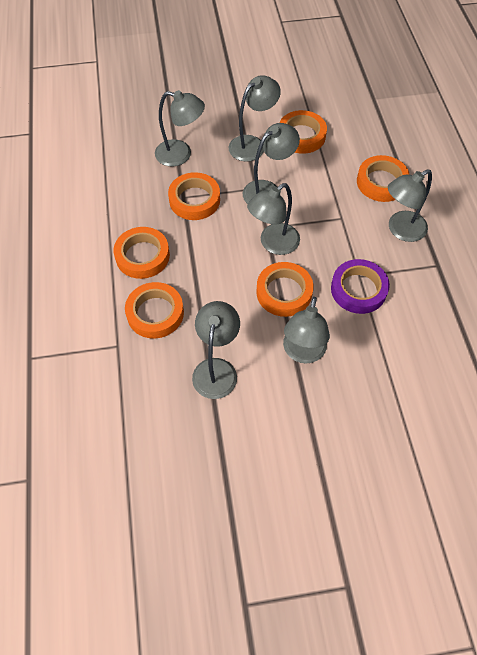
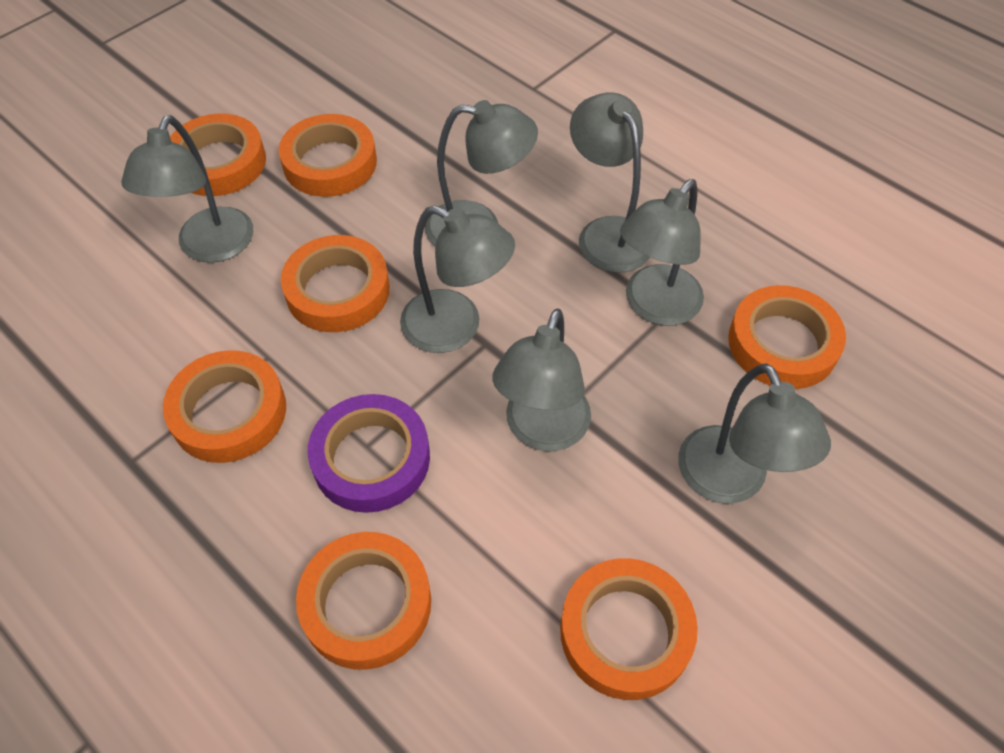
orange tape: 6 -> 7

